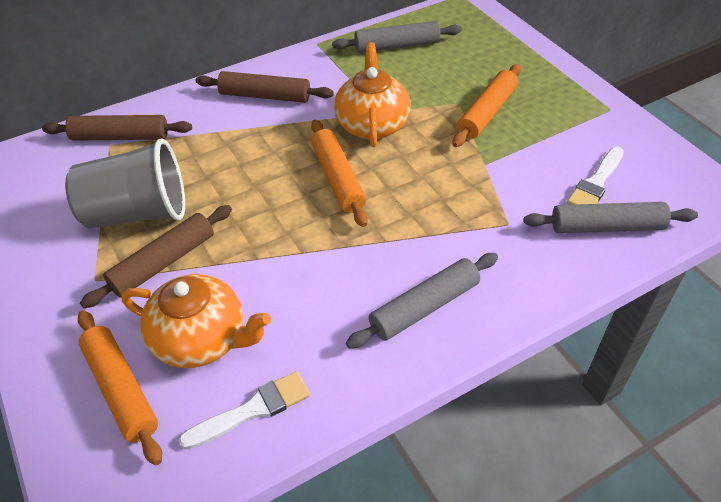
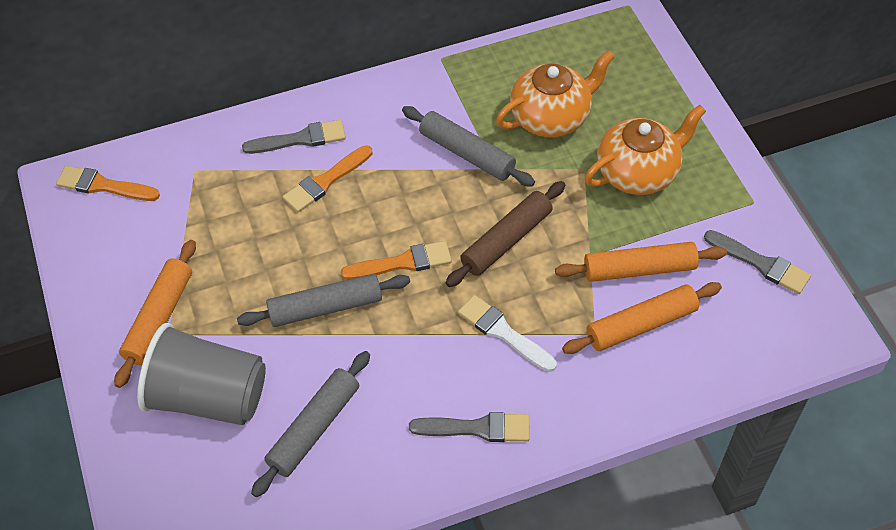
brown rolling pin: 3 -> 1
grey brush: 0 -> 3
orange brush: 0 -> 3
white brush: 2 -> 1

